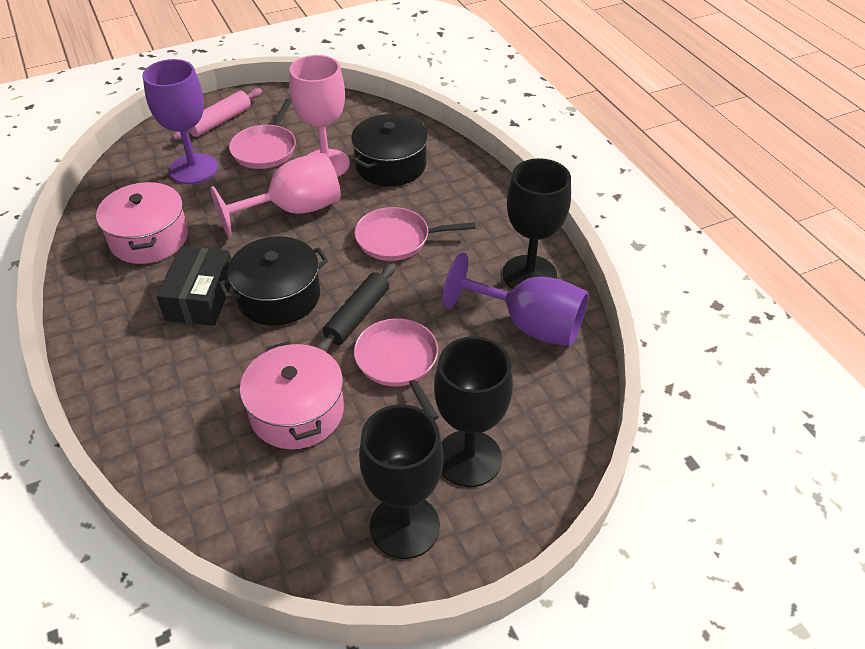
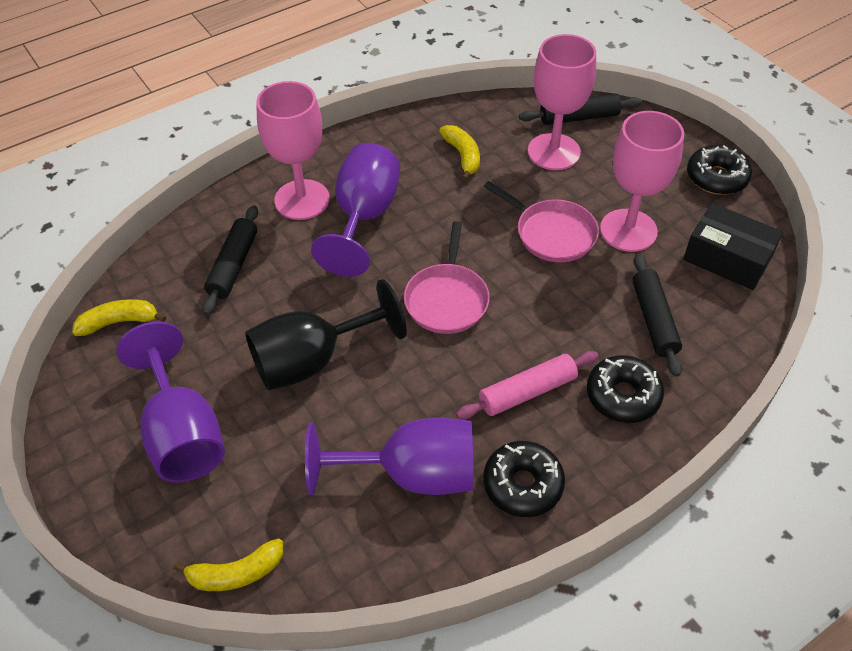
black donut: 0 -> 3
black goblet: 3 -> 1
black pot: 2 -> 0
black rolling pin: 1 -> 3
pink goblet: 2 -> 3
pink pan: 3 -> 2
pink pot: 2 -> 0
purple goblet: 2 -> 3
yellow banana: 0 -> 3

